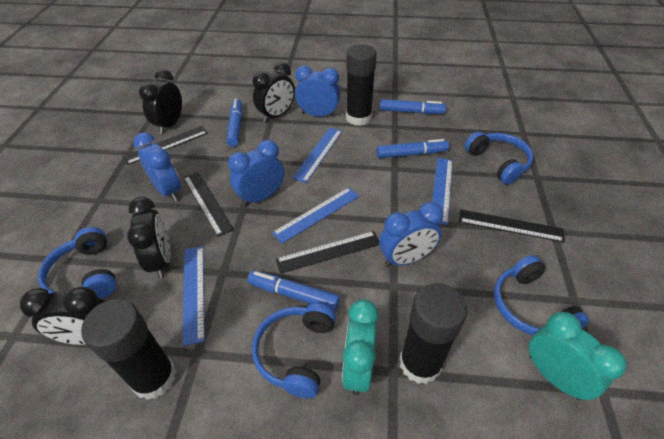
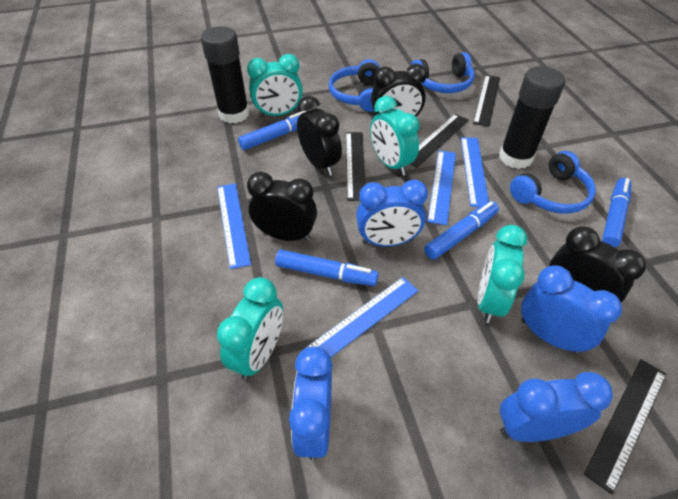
black glue stick: 3 -> 2
blue headphones: 4 -> 3
turquoise clock: 2 -> 4

